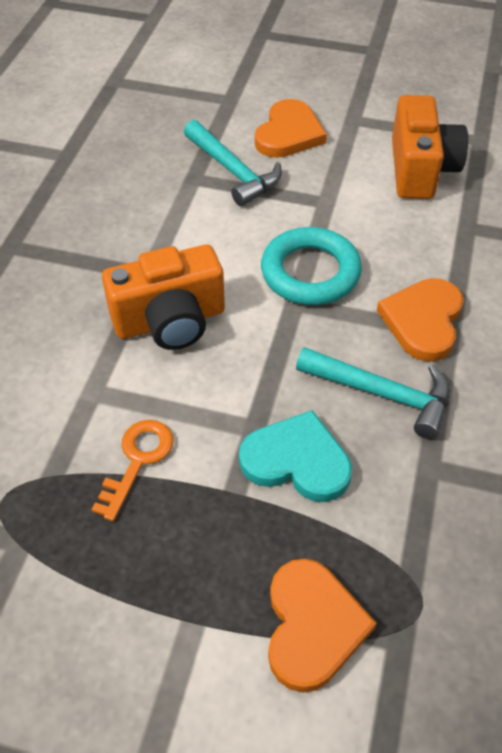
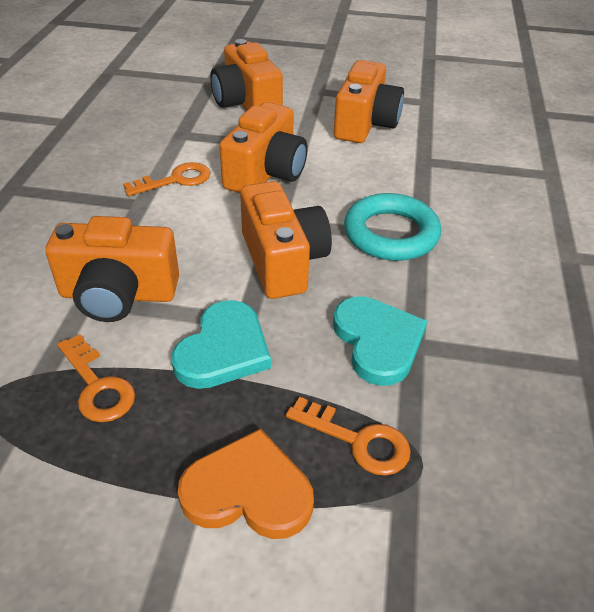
orange camera: 2 -> 5
orange heart: 3 -> 1
orange key: 1 -> 3
turquoise hammer: 2 -> 0
turquoise heart: 1 -> 2

